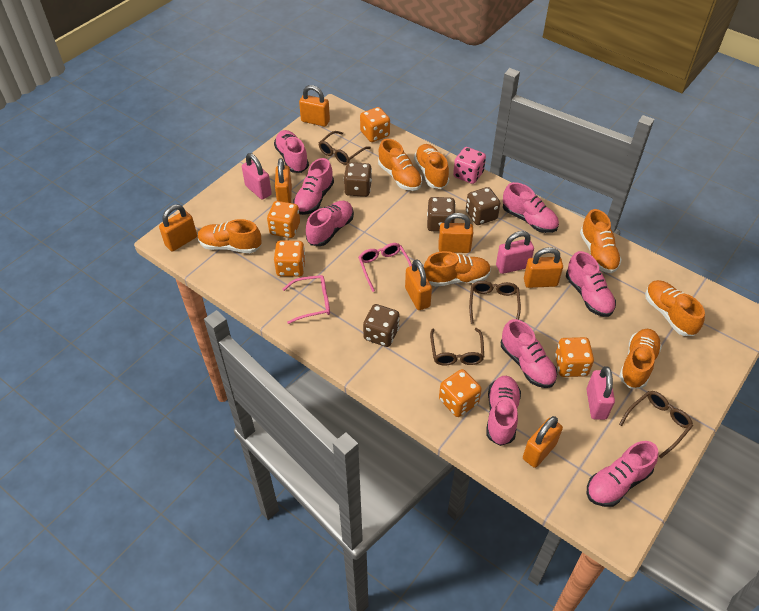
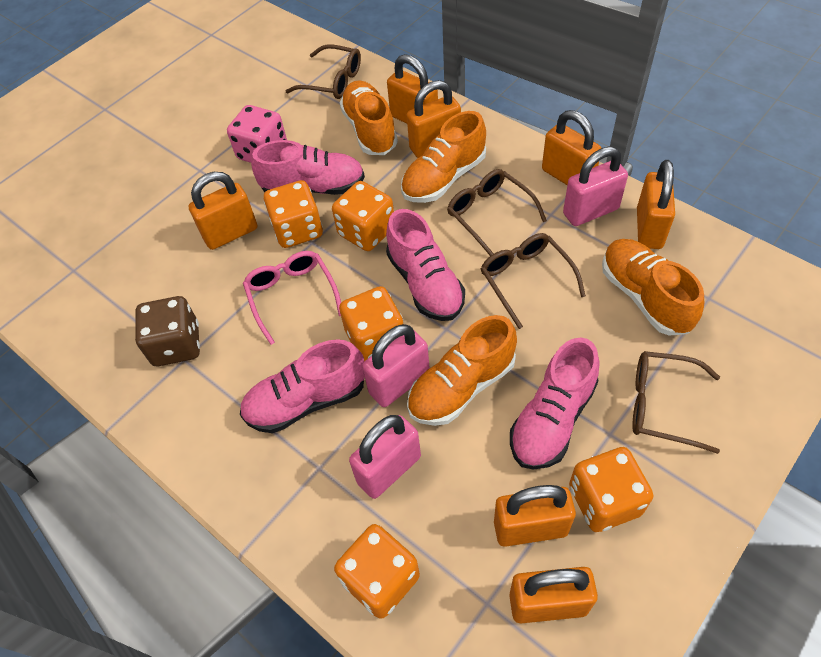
brown dice: 4 -> 1
orange shoe: 7 -> 4
pink glasses: 2 -> 1
pink shoe: 8 -> 4

